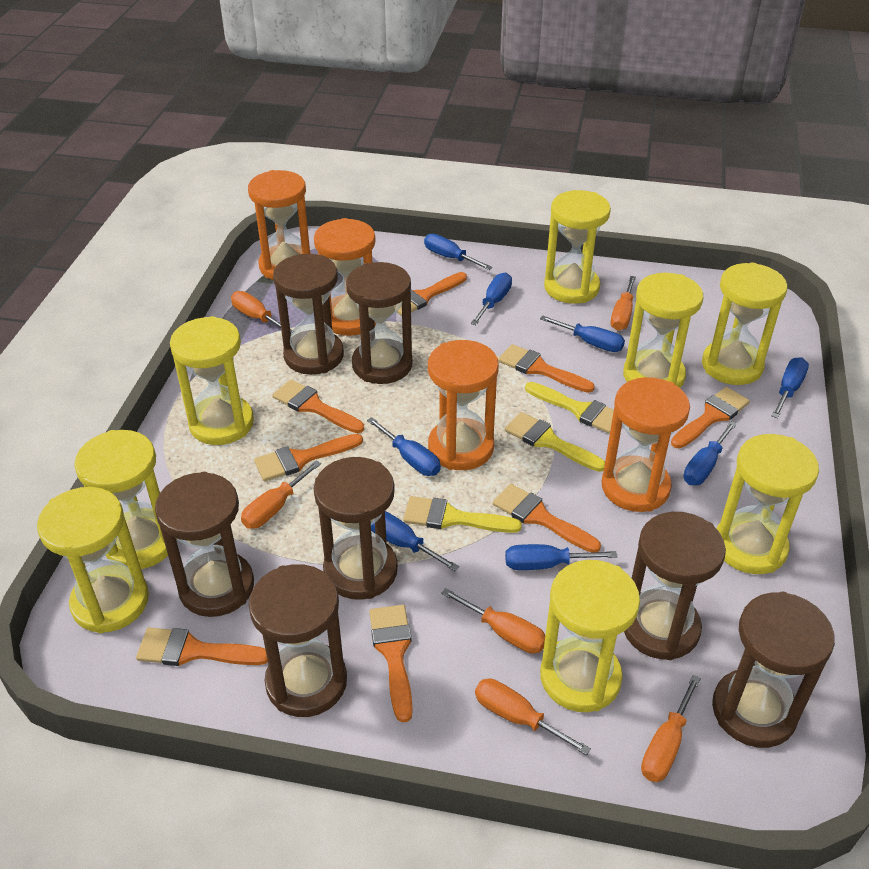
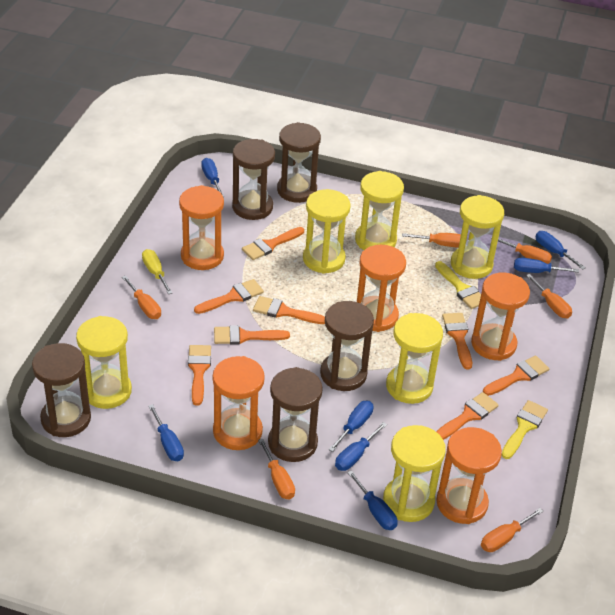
blue screwdriver: 8 -> 7
brown hourglass: 7 -> 5
orange hourglass: 4 -> 5
yellow brush: 3 -> 2
yellow hourglass: 8 -> 6
yellow screwdriver: 0 -> 1

